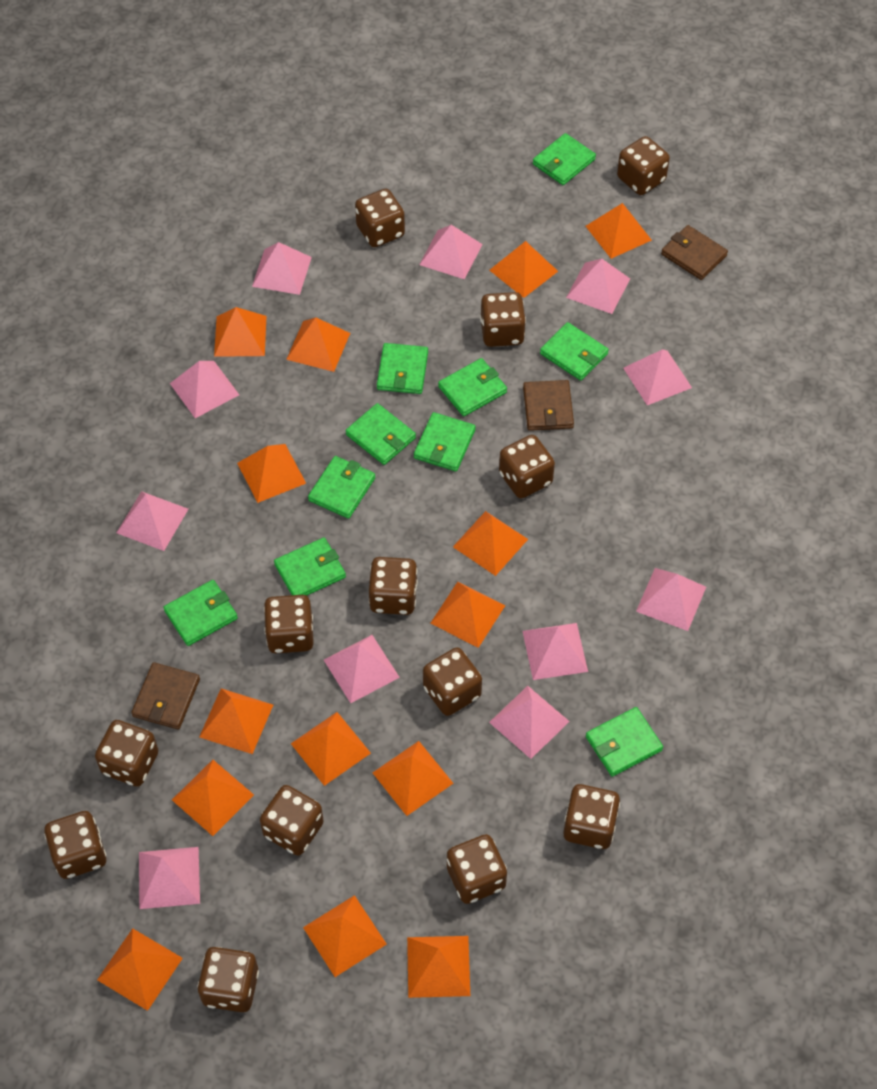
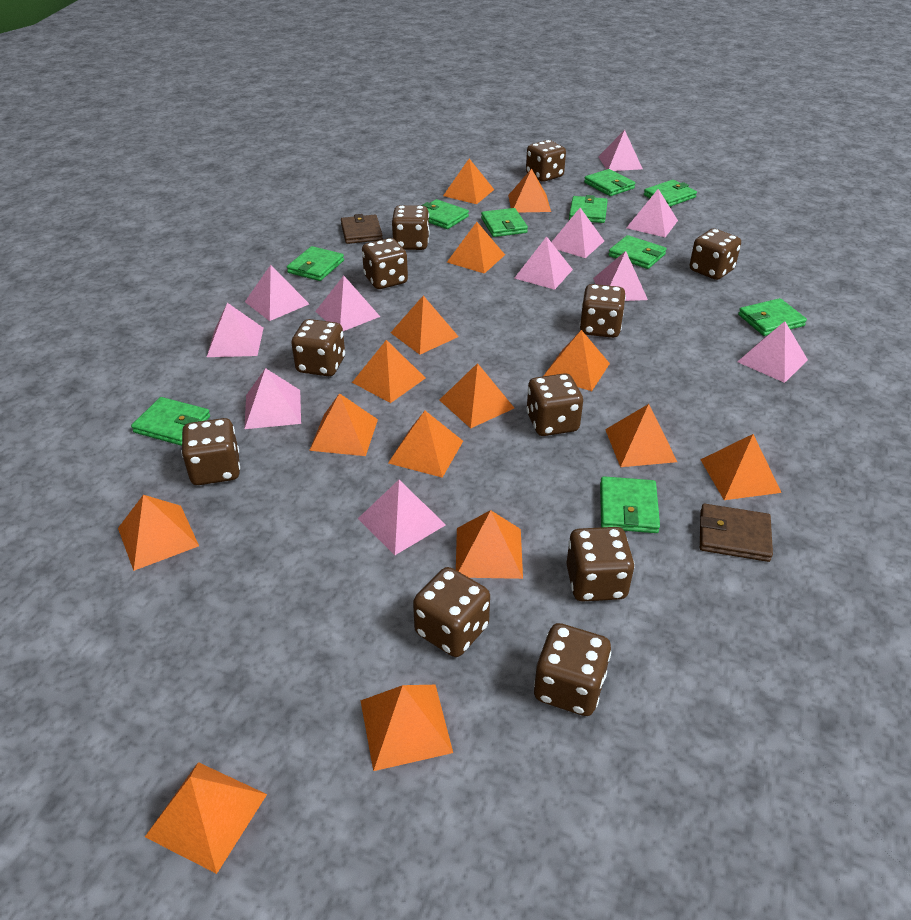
brown dice: 13 -> 11
brown wallet: 3 -> 2
orange pyramid: 14 -> 15

